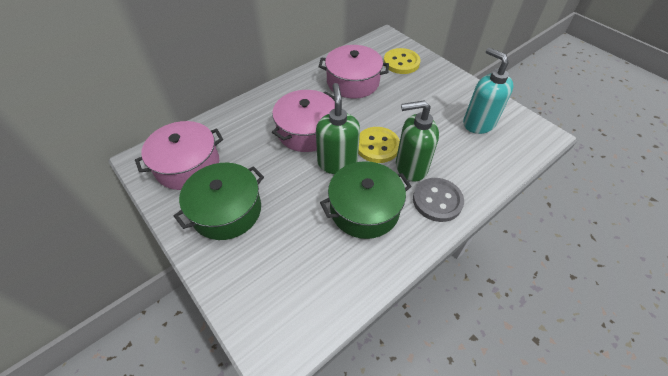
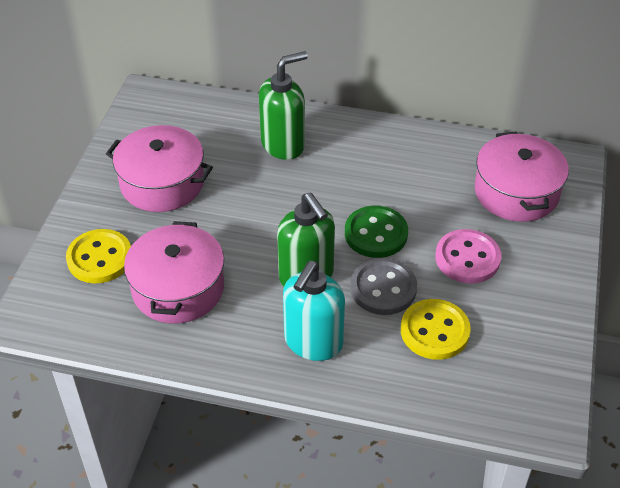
green button: 0 -> 1
green pot: 2 -> 0
pink button: 0 -> 1

